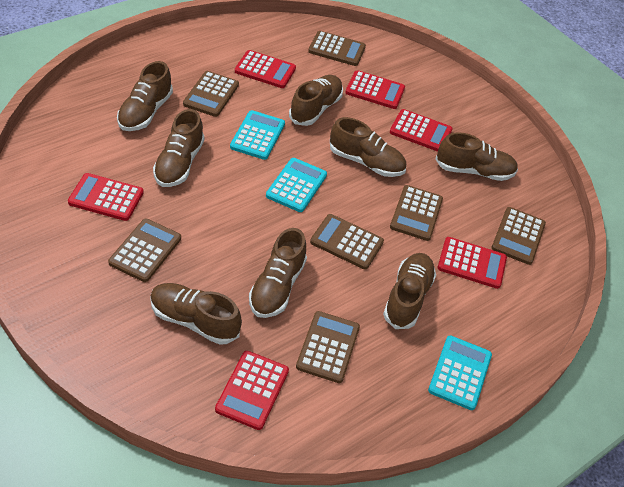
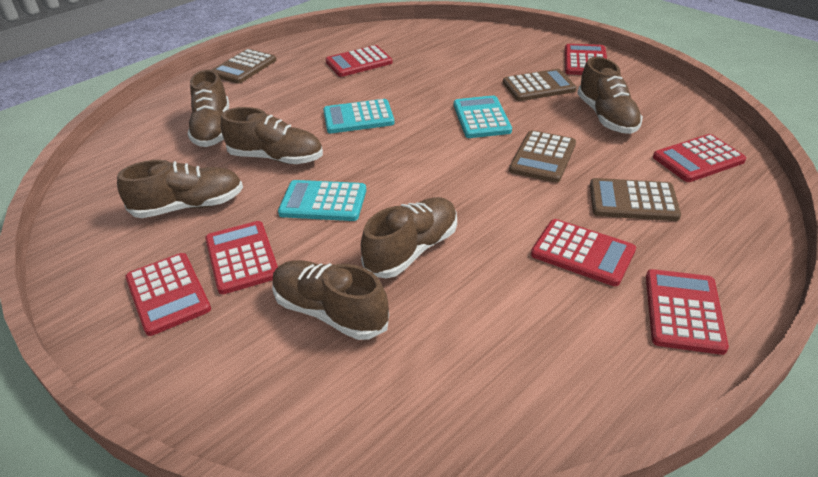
brown calculator: 7 -> 4
brown shoe: 8 -> 6
red calculator: 6 -> 7

